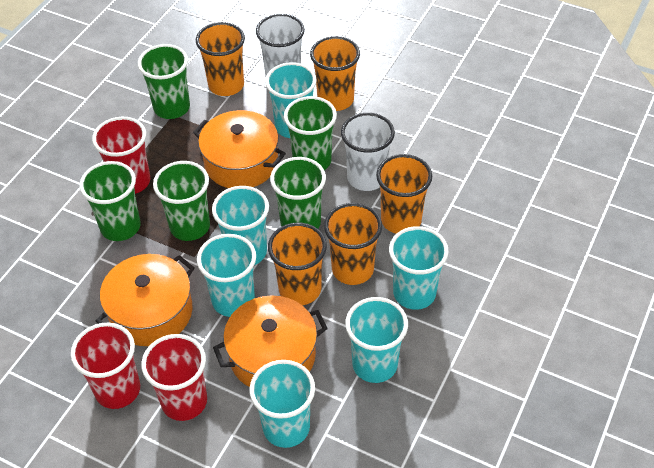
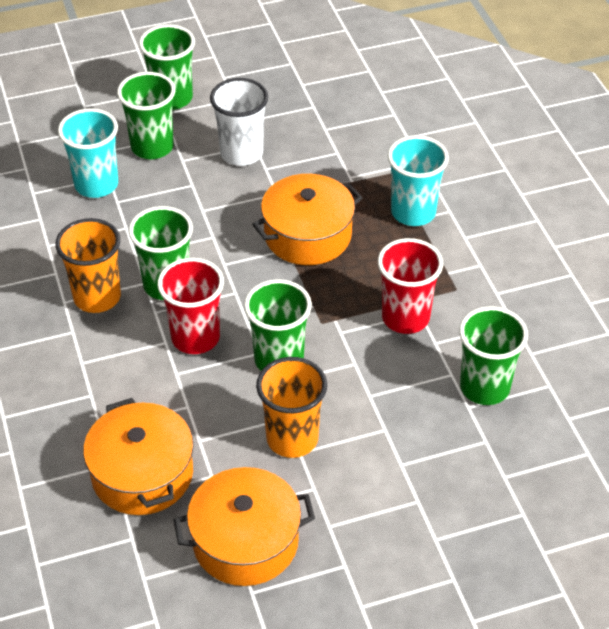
orange cup: 5 -> 2
red cup: 3 -> 2
turquoise cup: 6 -> 2
white cup: 2 -> 1

